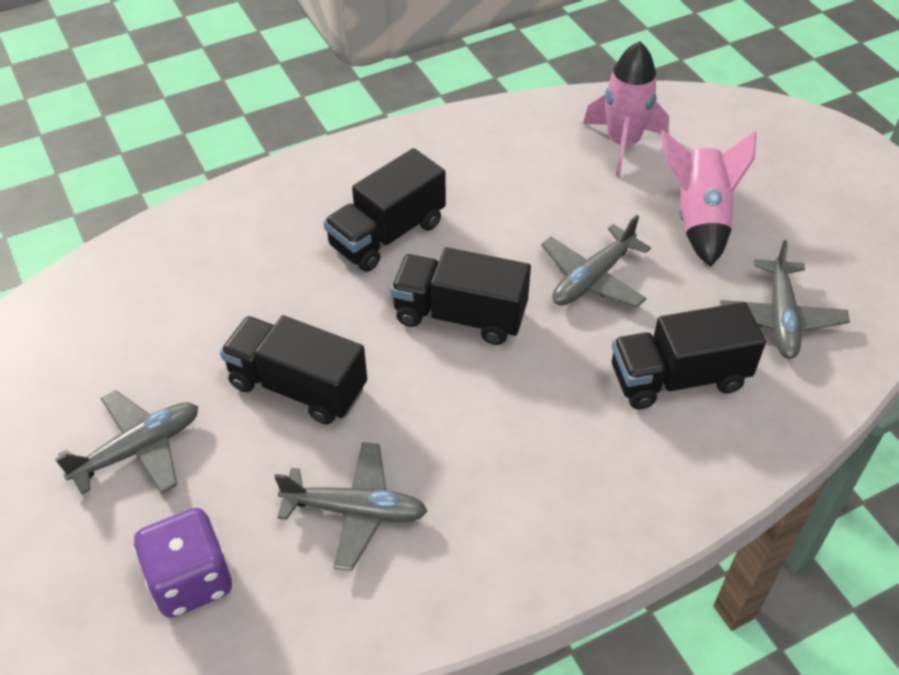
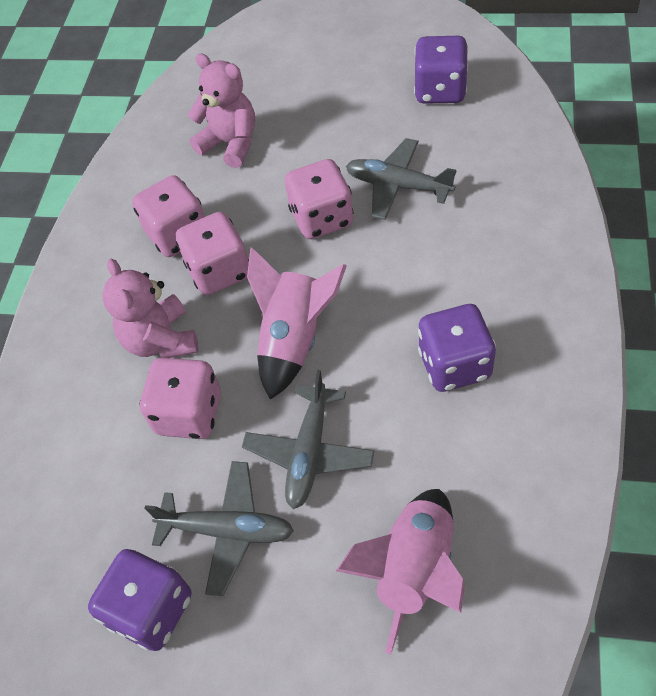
black truck: 4 -> 0
grey plane: 4 -> 3
pink dice: 0 -> 4
pink teddy bear: 0 -> 2
purple dice: 1 -> 3

